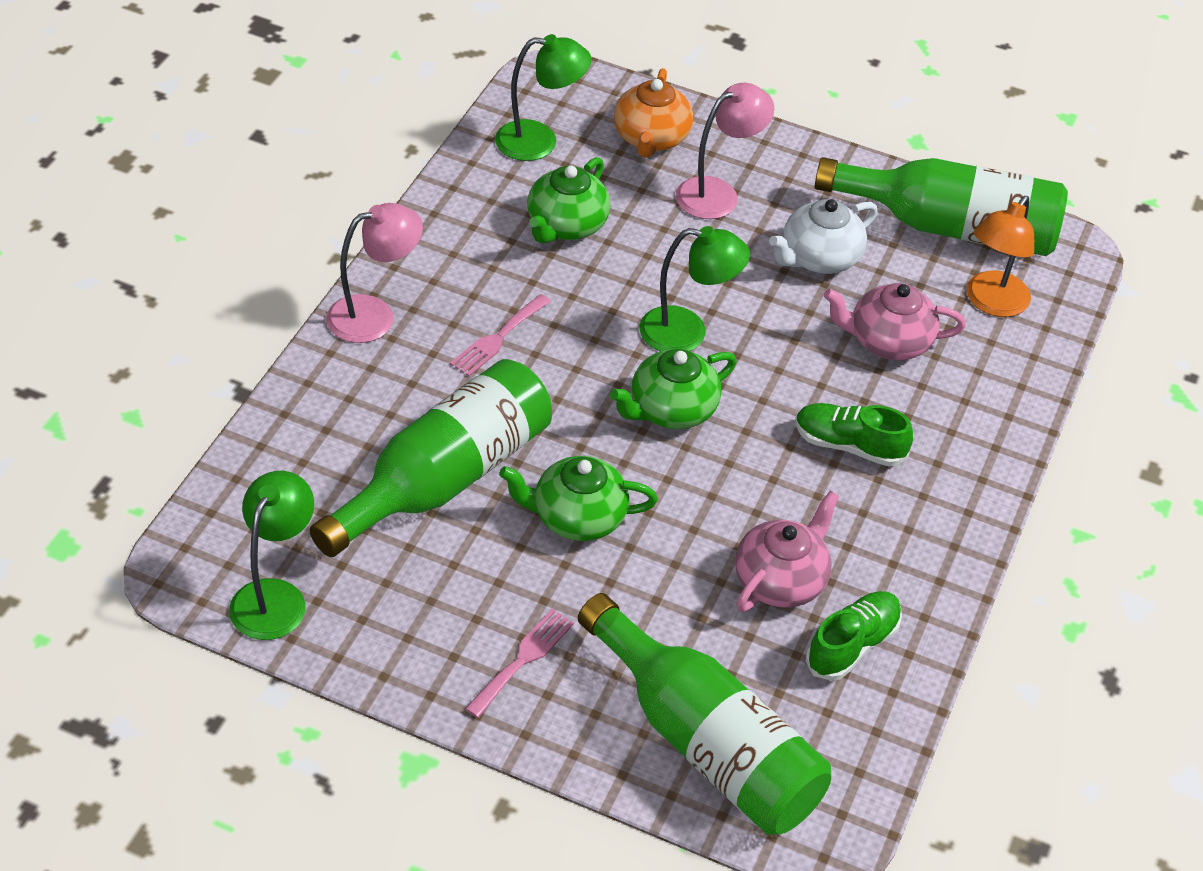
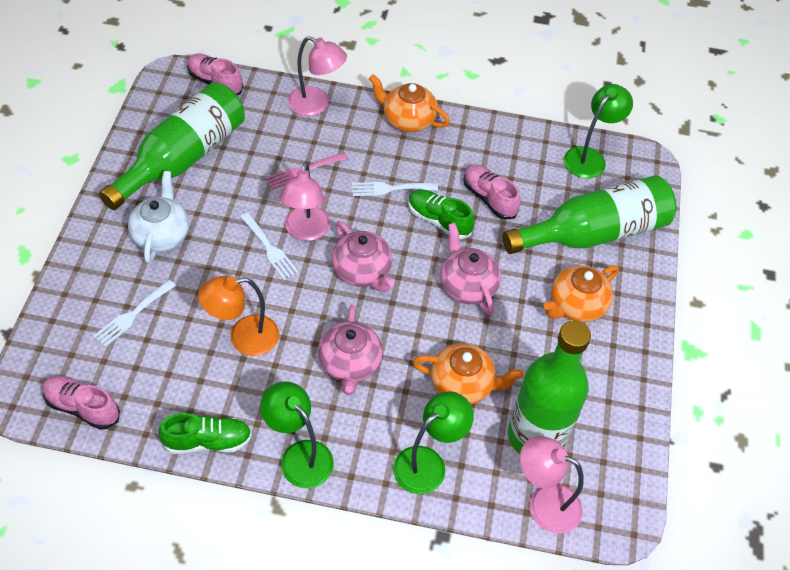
green teapot: 3 -> 0
orange teapot: 1 -> 3
pink fork: 2 -> 1
pink lamp: 2 -> 3
pink shoe: 0 -> 3
pink teapot: 2 -> 3
white fork: 0 -> 3

